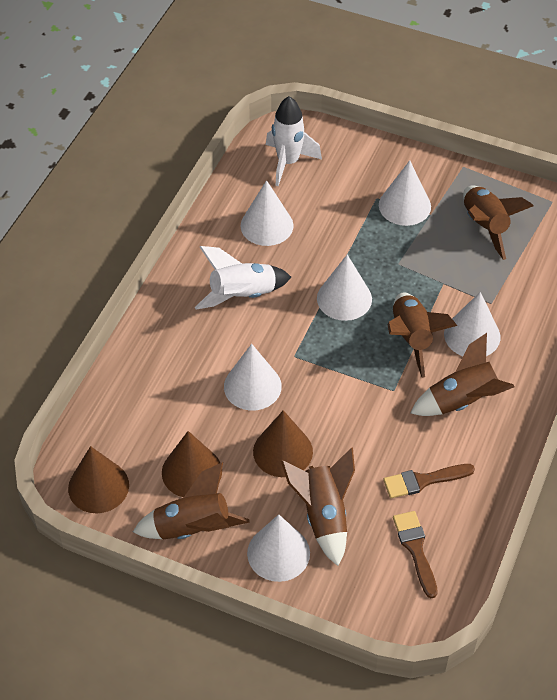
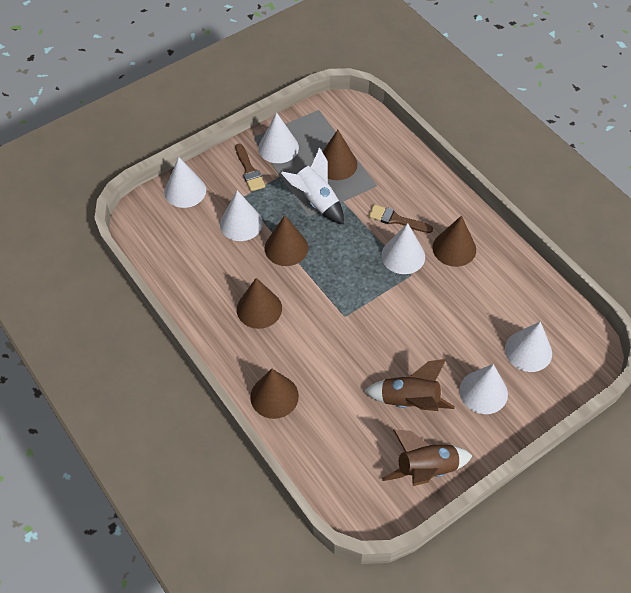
brown cone: 3 -> 5
brown rocket: 5 -> 2
white rocket: 2 -> 1

